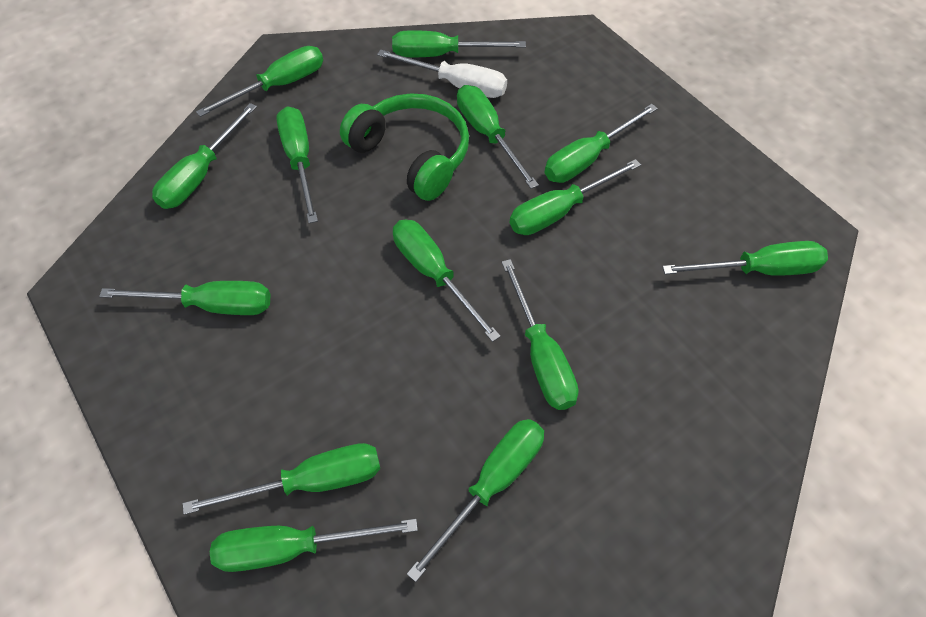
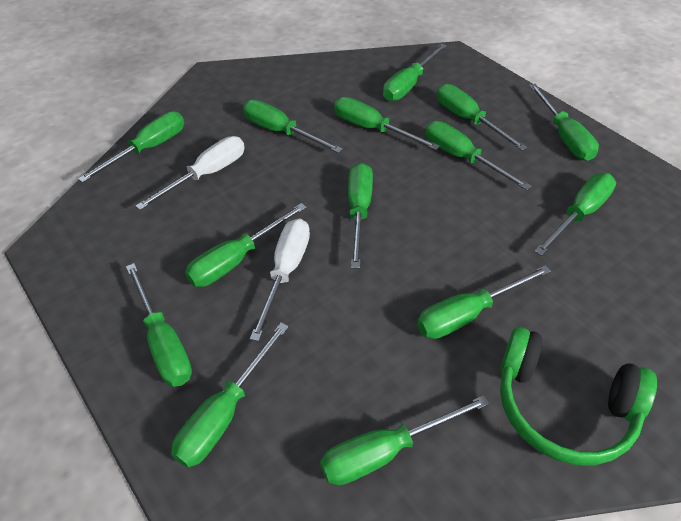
white screwdriver: 1 -> 2

